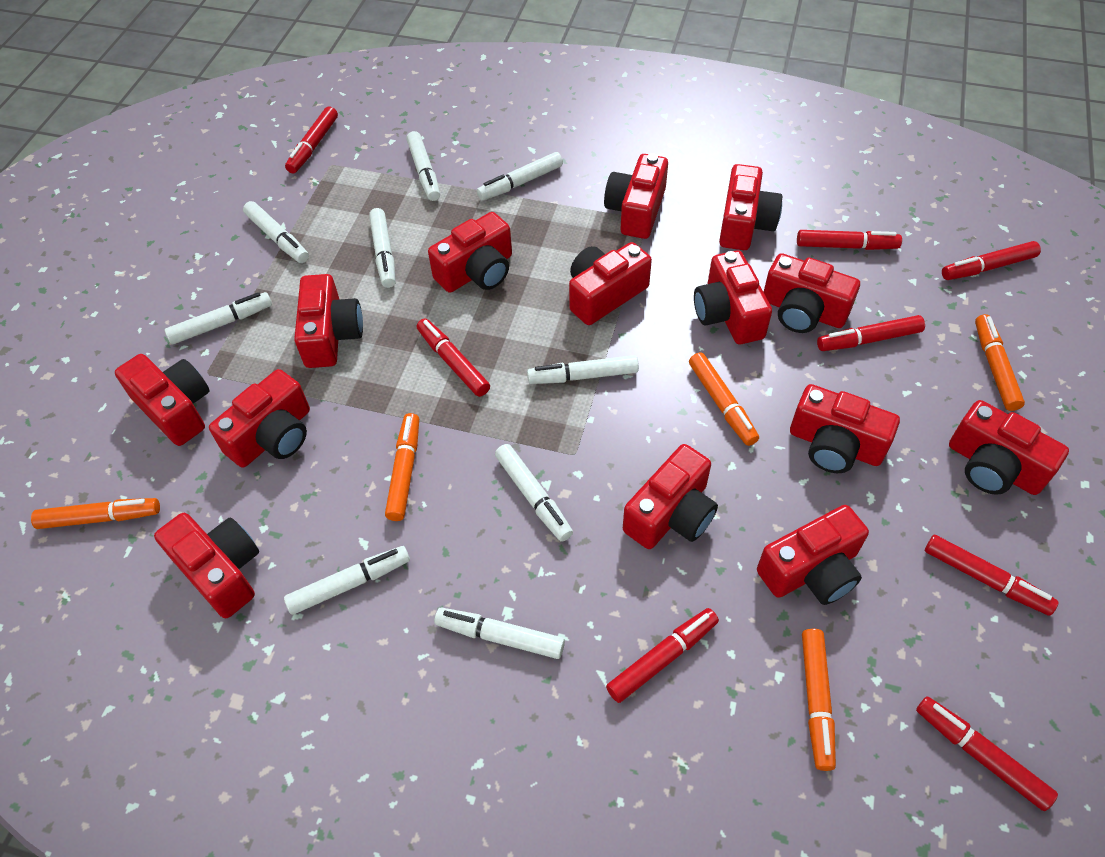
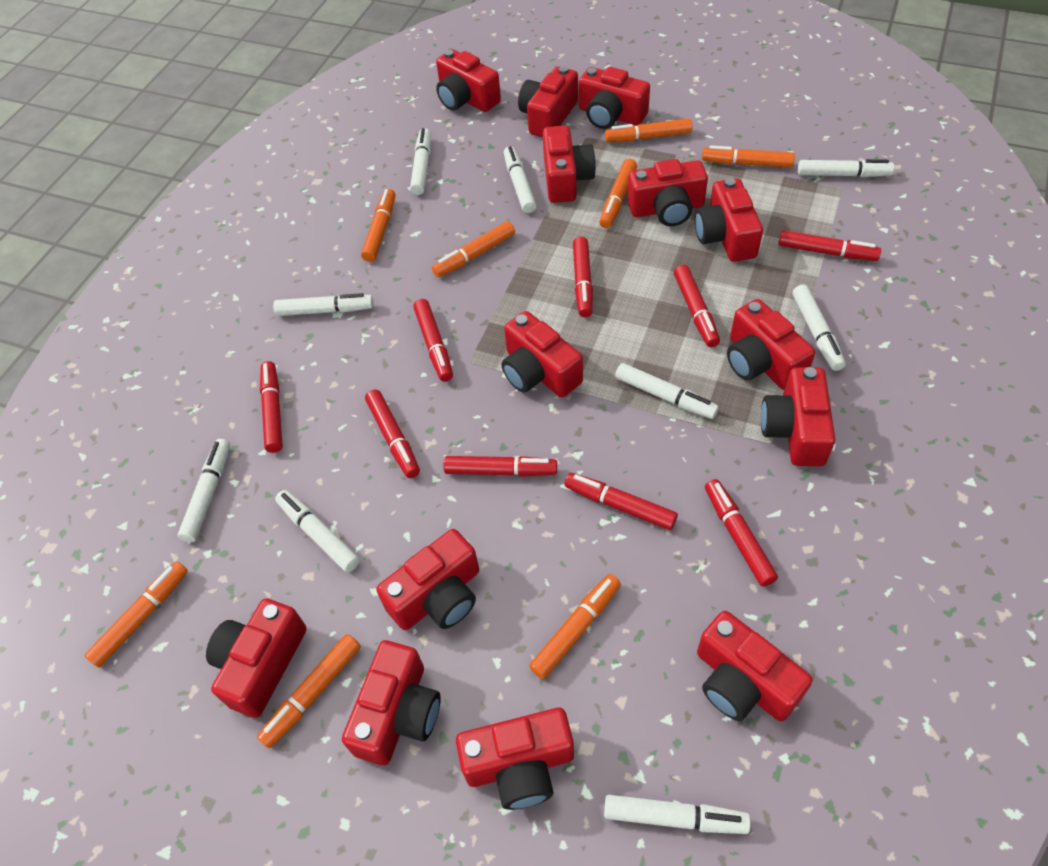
orange marker: 5 -> 8
red marker: 8 -> 9

